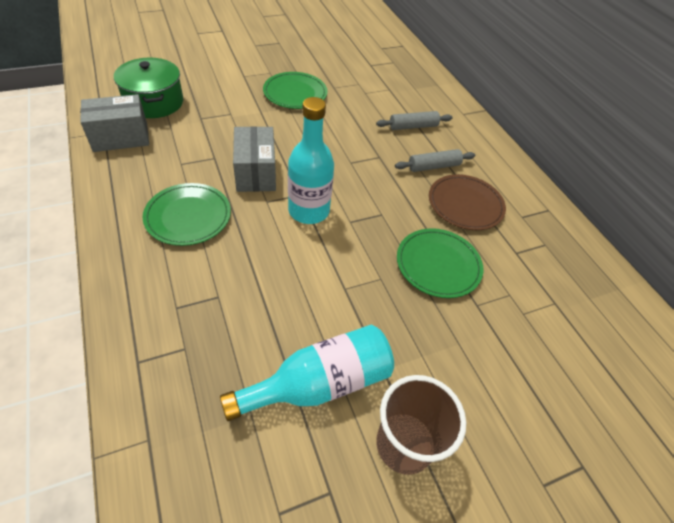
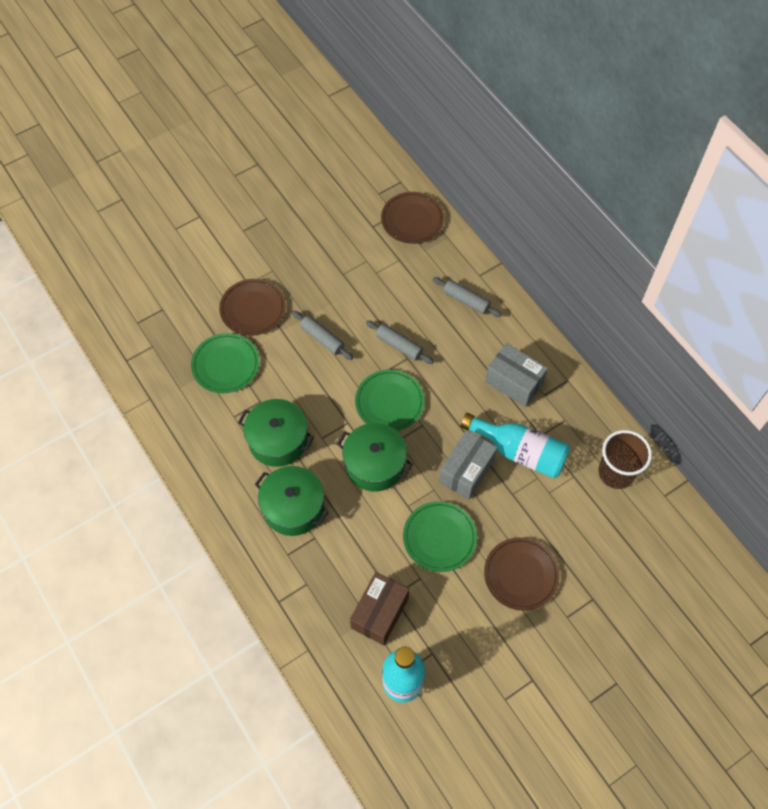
brown box: 0 -> 1
brown plate: 1 -> 3
green pot: 1 -> 3
grey rolling pin: 2 -> 3

